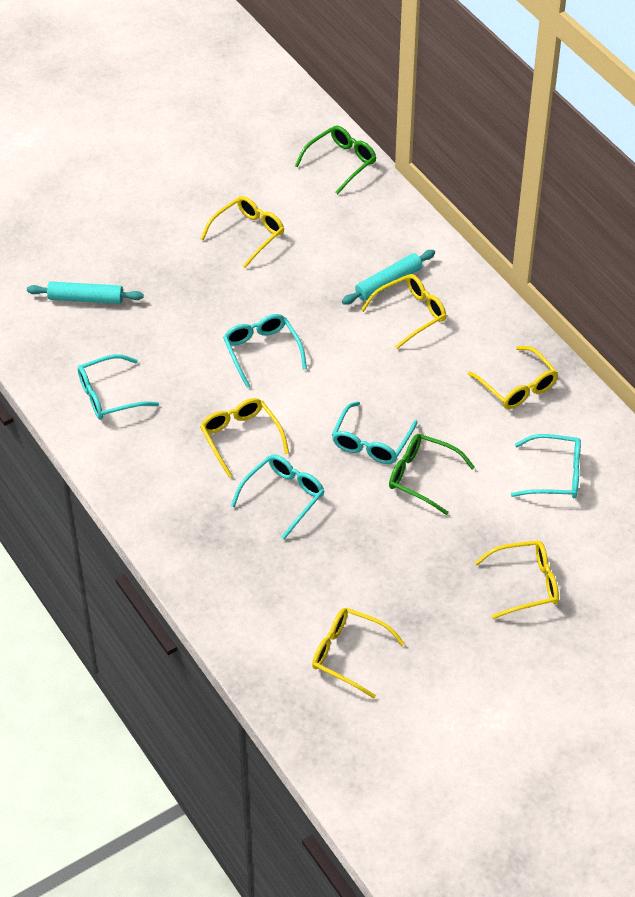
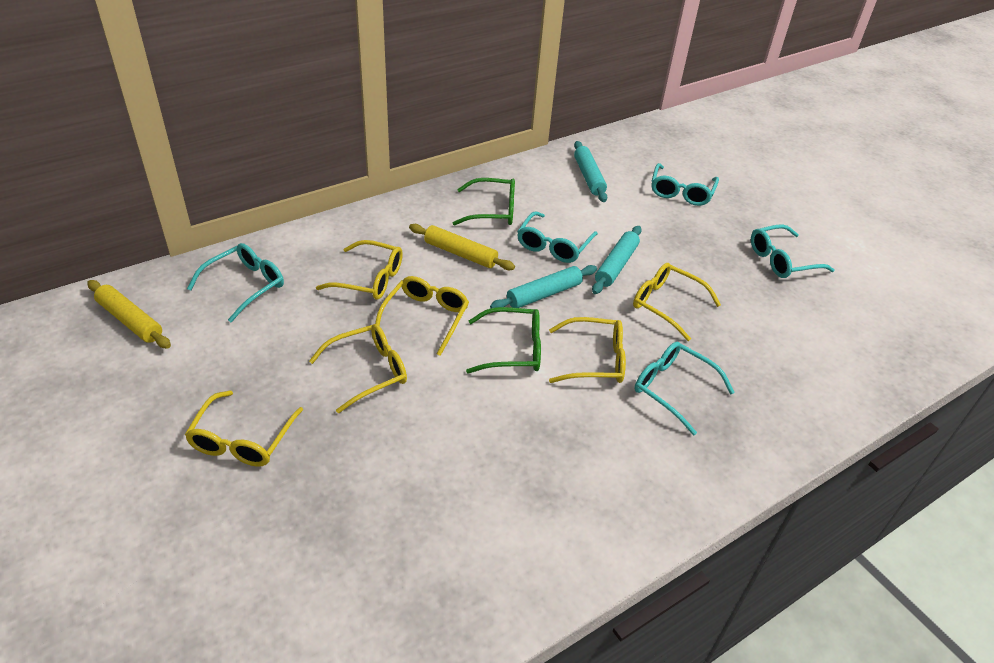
turquoise rolling pin: 2 -> 3
yellow rolling pin: 0 -> 2

